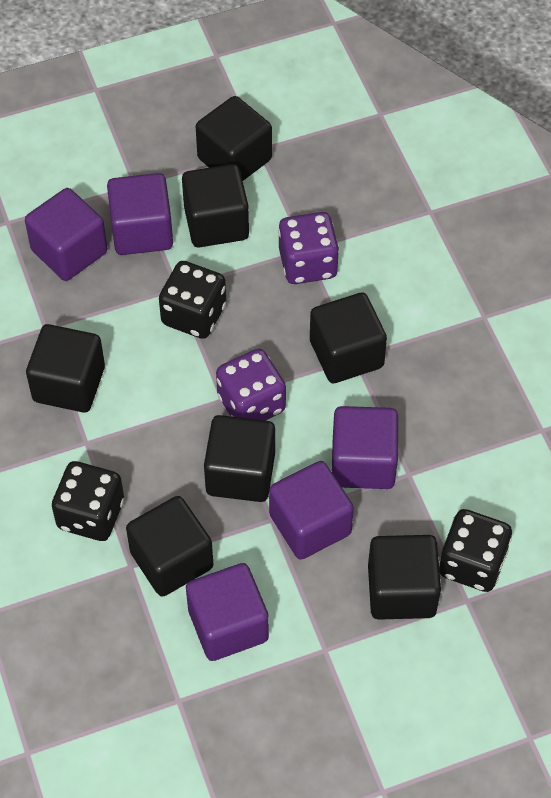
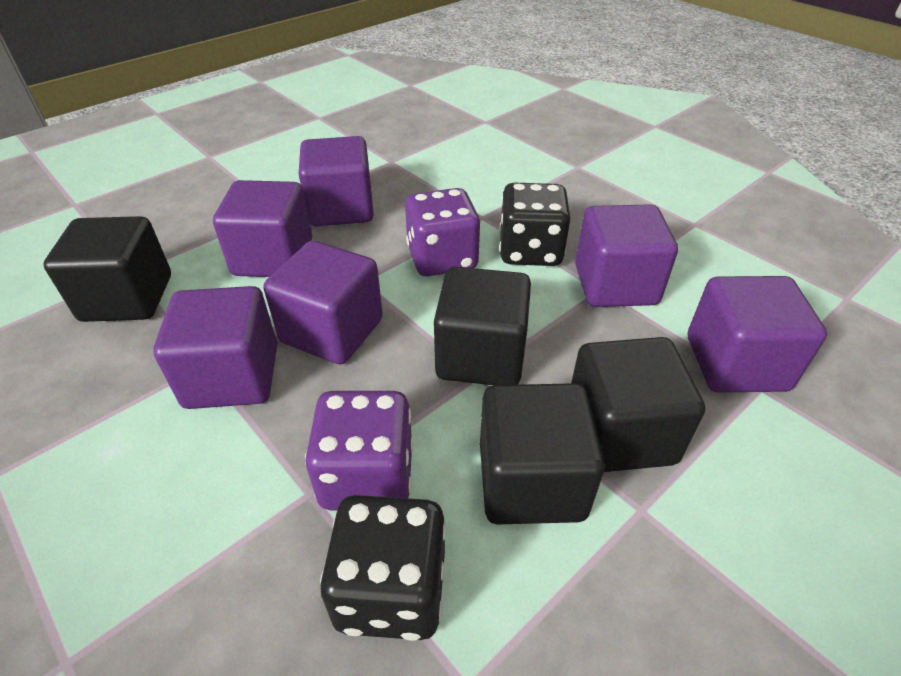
black cube: 7 -> 4
black dice: 3 -> 2
purple cube: 5 -> 6

